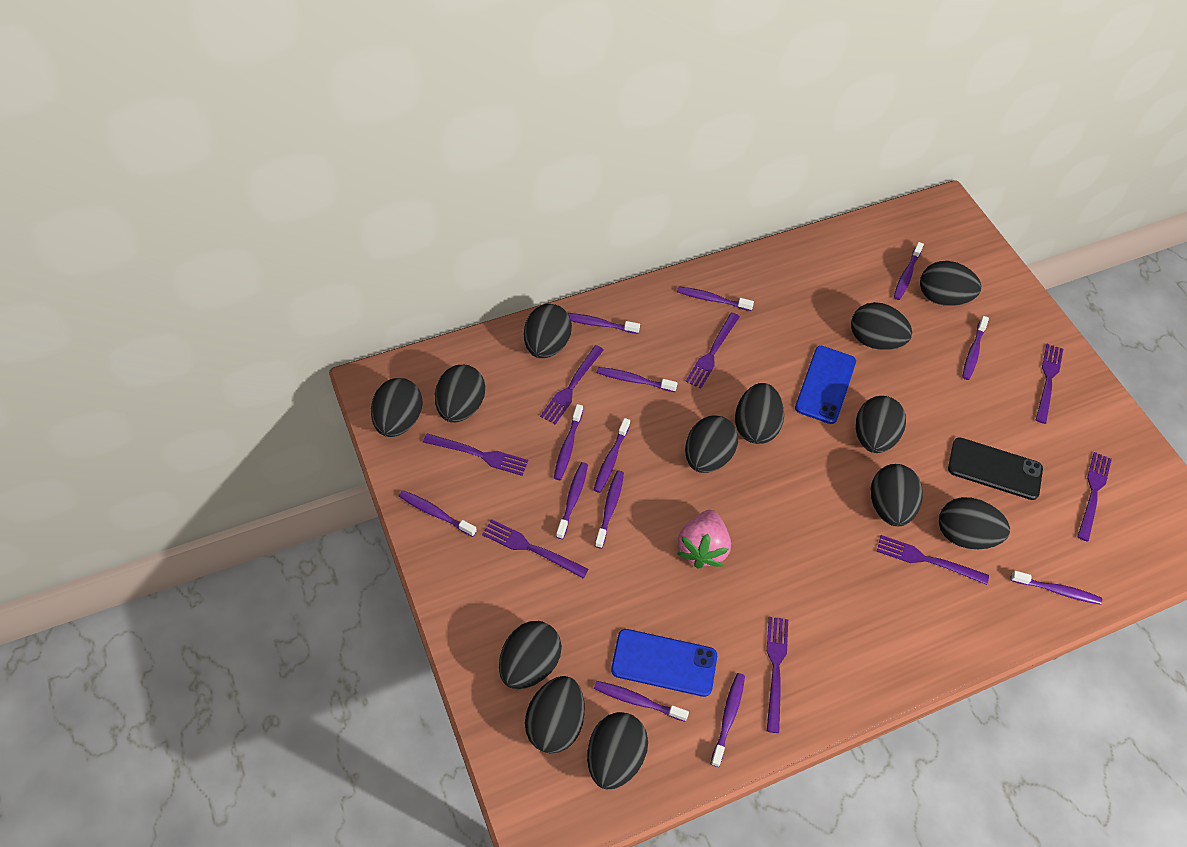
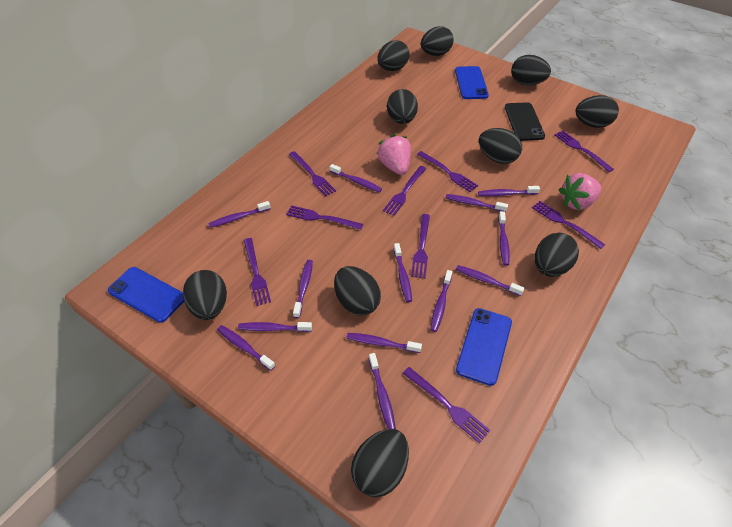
black egg: 13 -> 10
blue phone: 2 -> 3
pink strawberry: 1 -> 2
purple fork: 8 -> 9

